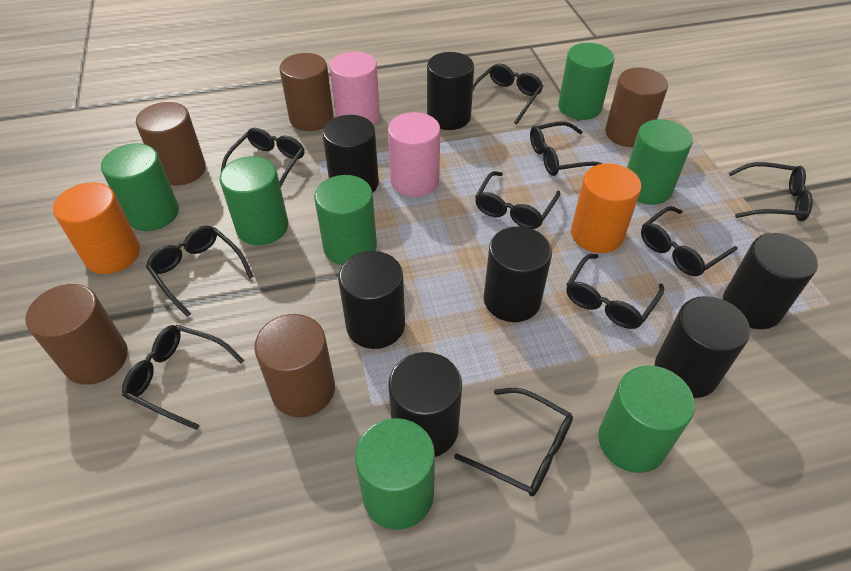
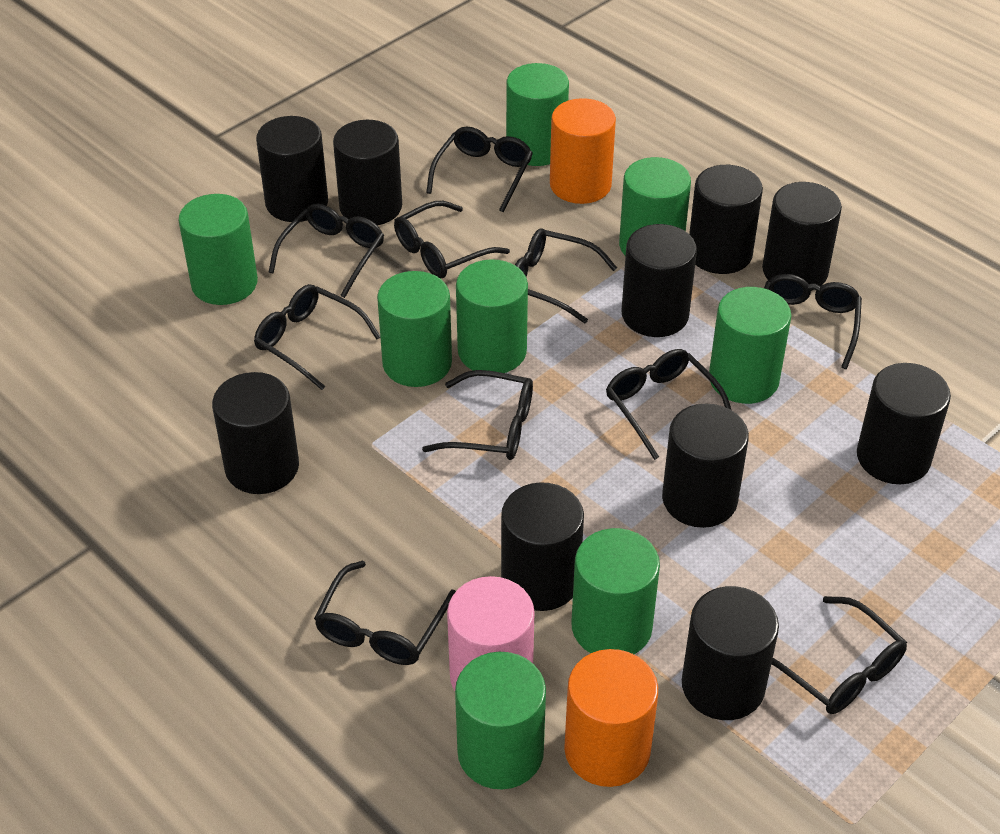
black cylinder: 7 -> 10
brown cylinder: 5 -> 0
green cylinder: 7 -> 8
pink cylinder: 2 -> 1

